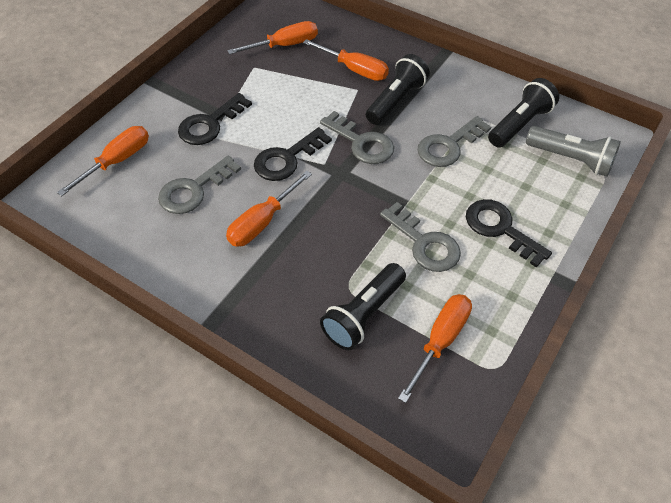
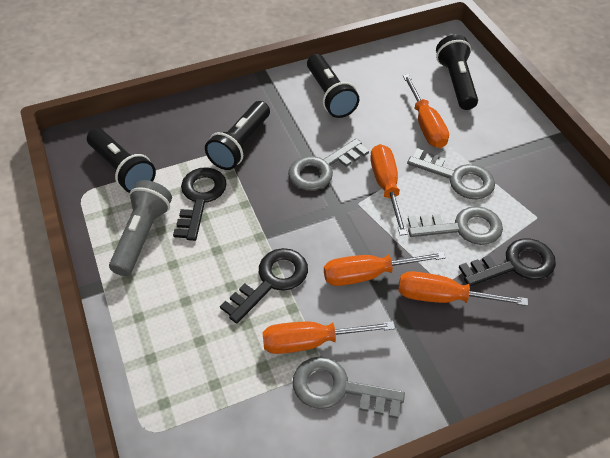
black flashlight: 3 -> 4

